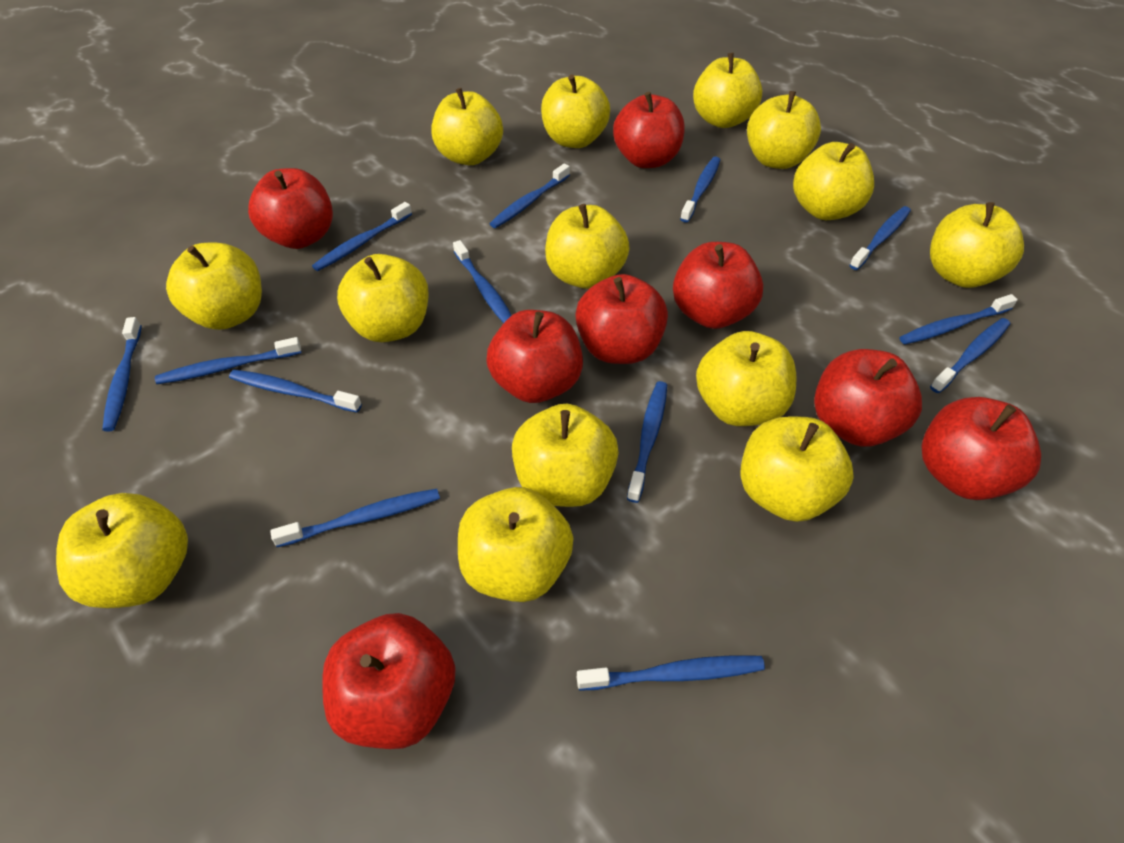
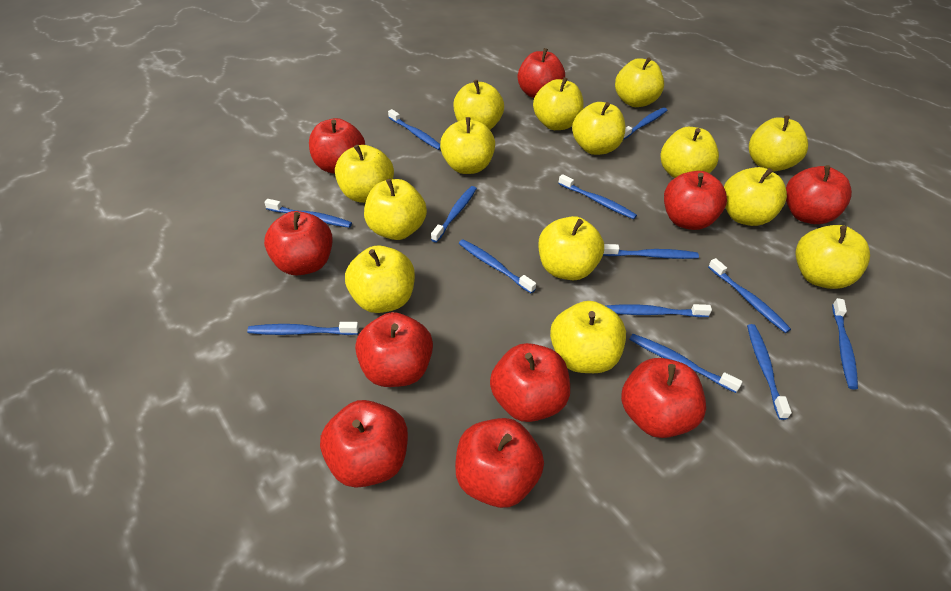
red apple: 8 -> 10

